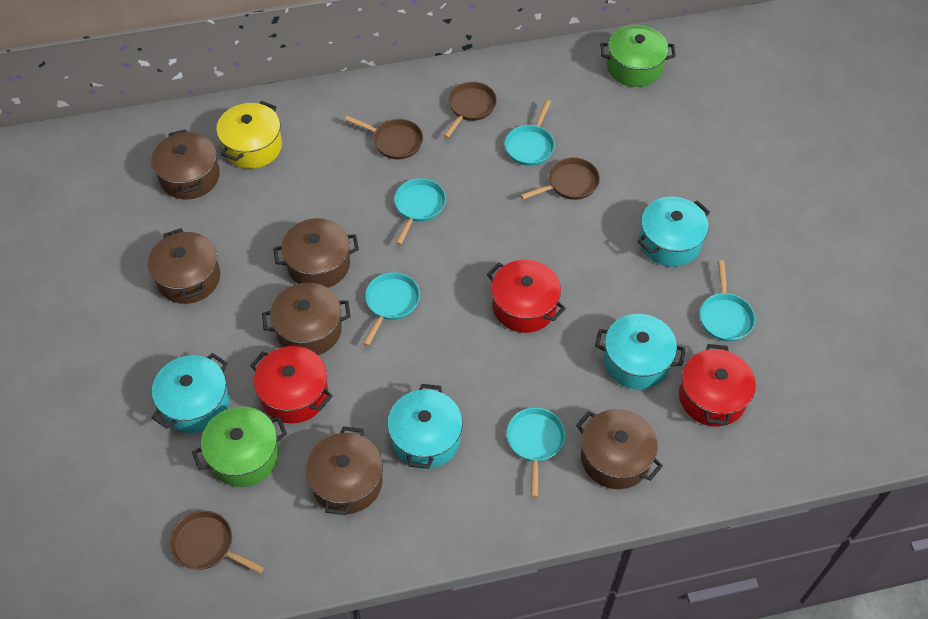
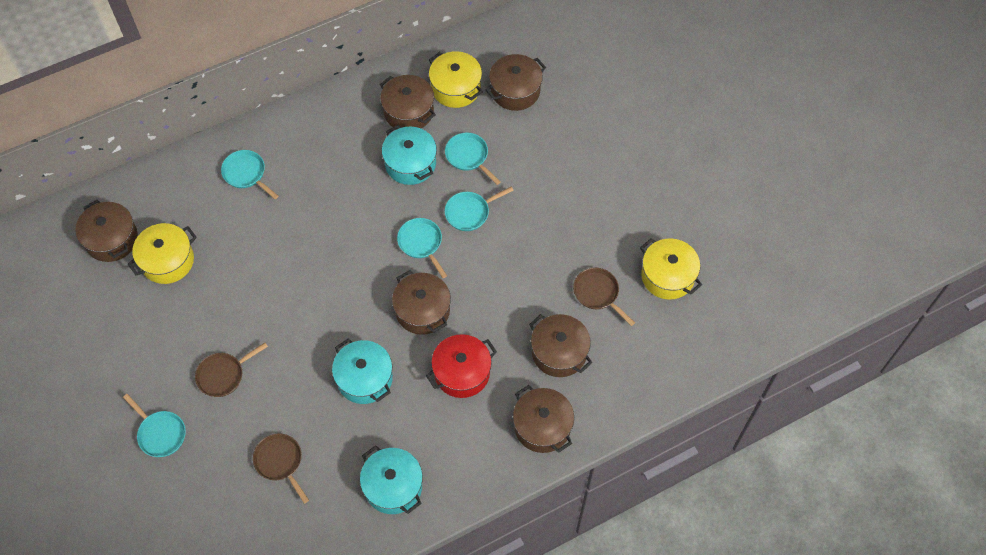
brown pan: 4 -> 3
green pot: 2 -> 0
red pot: 3 -> 1
turquoise pot: 4 -> 3
yellow pot: 1 -> 3

